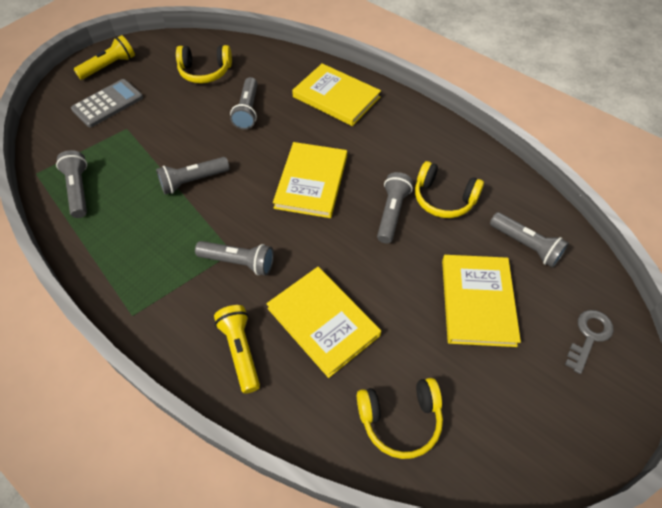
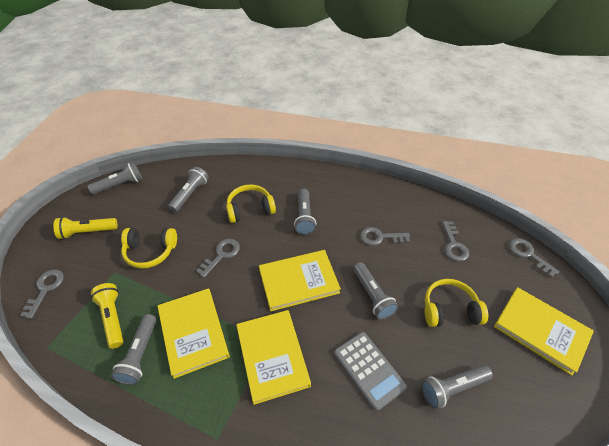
grey key: 1 -> 5

